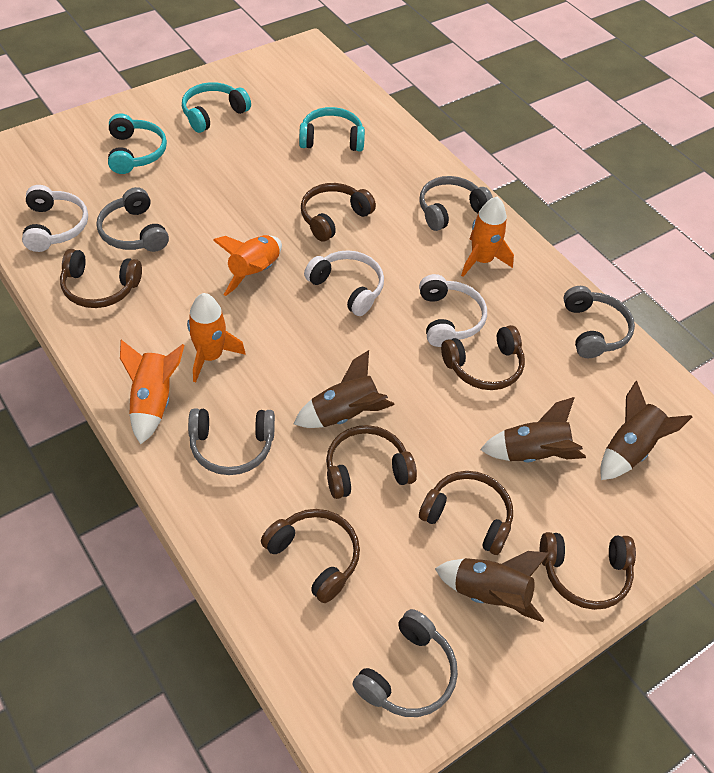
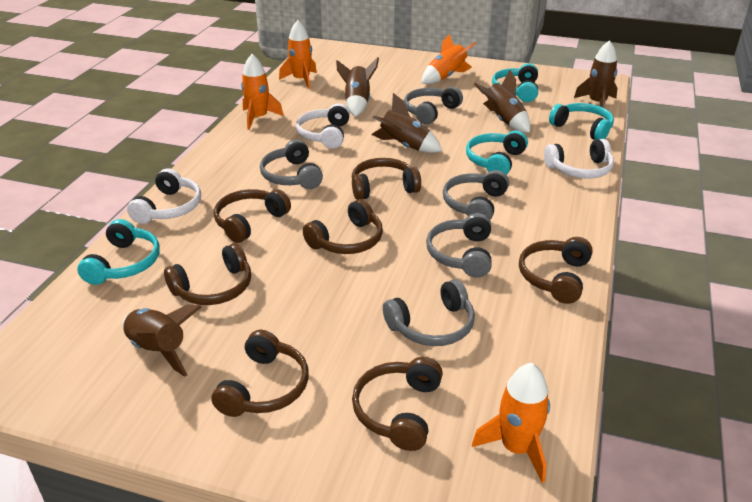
brown rocket: 4 -> 5
turquoise headphones: 3 -> 4

